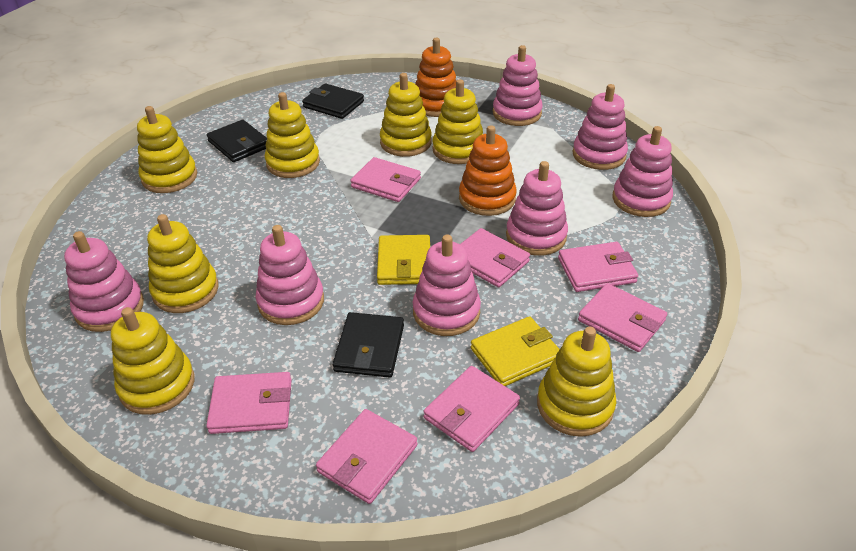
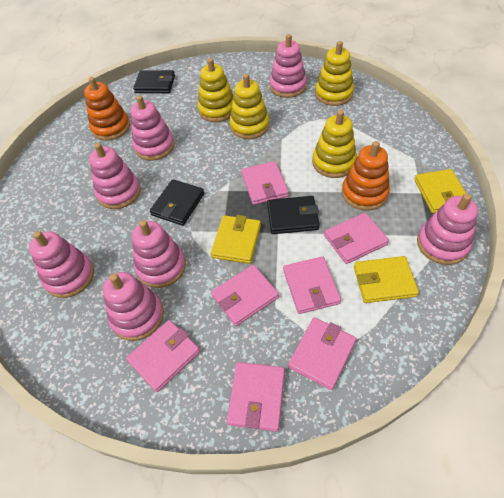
yellow stacking toy: 7 -> 4
yellow wallet: 2 -> 3

